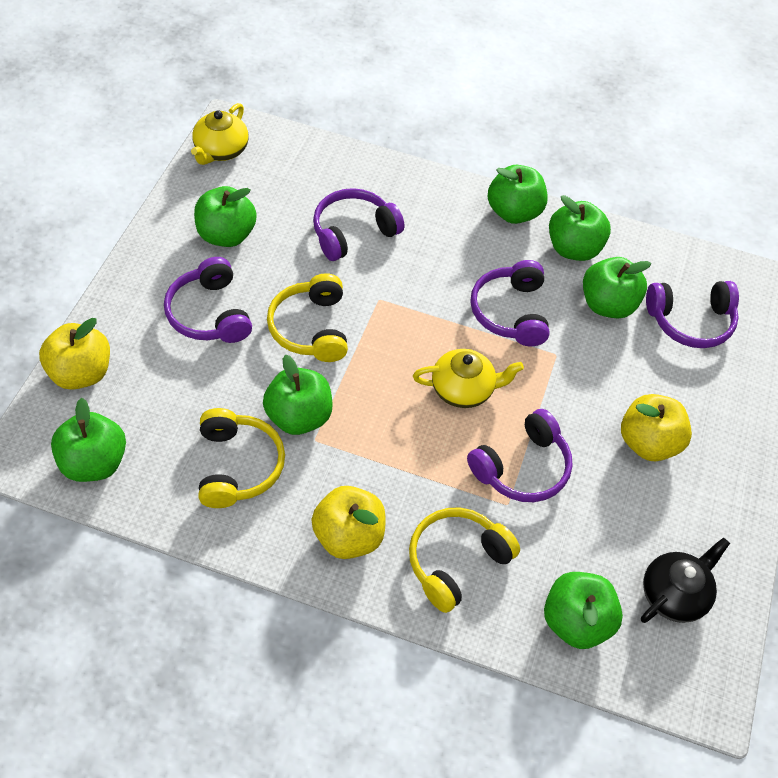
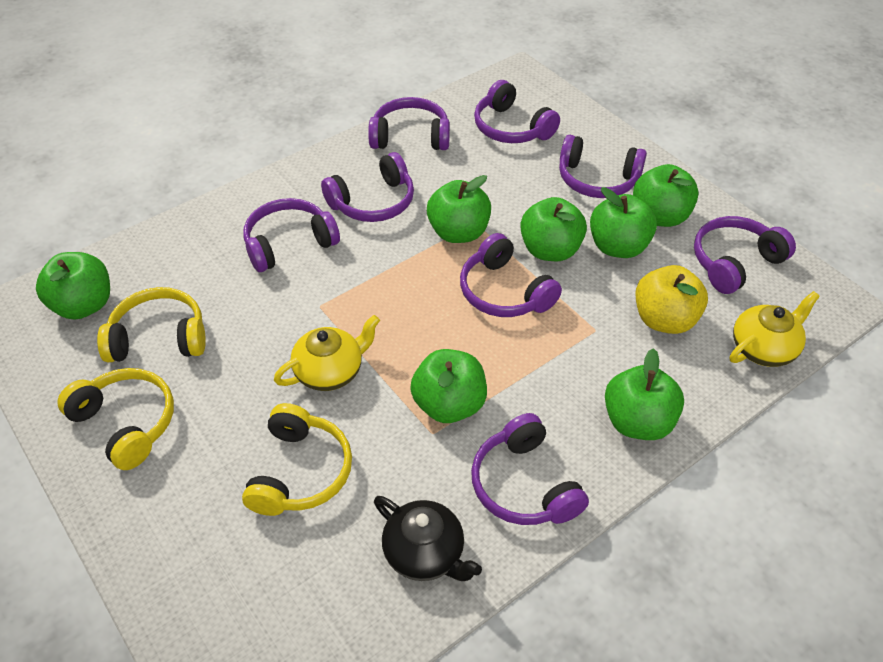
purple headphones: 5 -> 8
yellow apple: 3 -> 1

